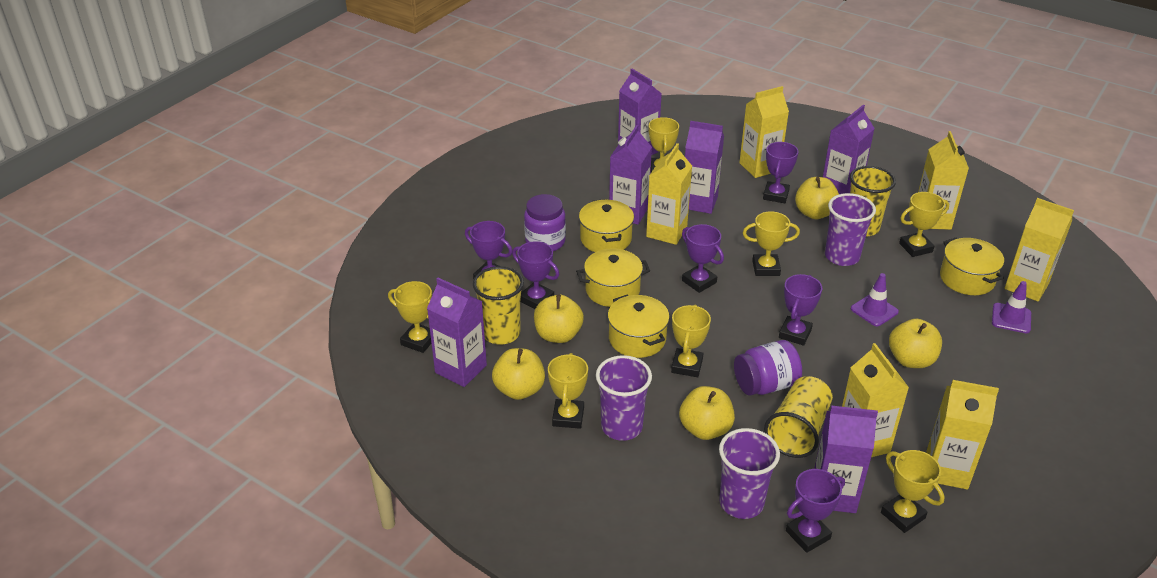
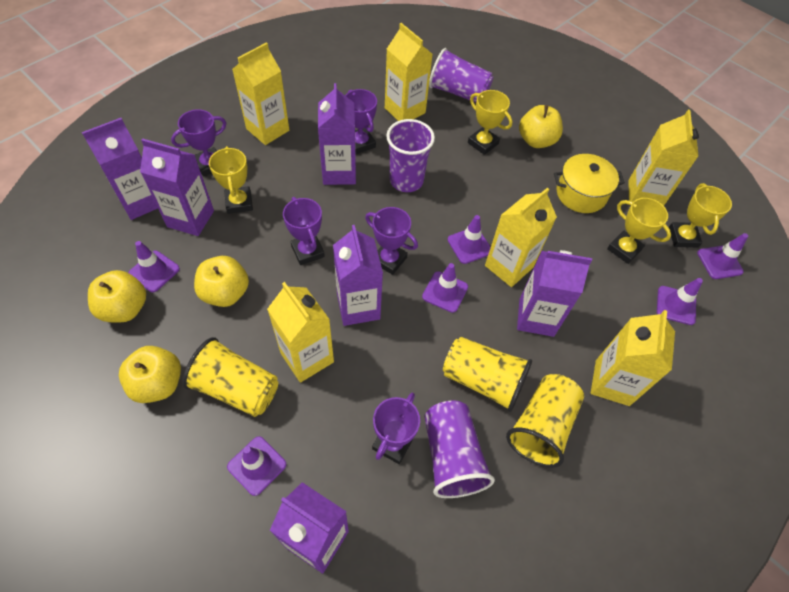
purple jar: 2 -> 0
purple traffic cone: 2 -> 6
purple trophy: 6 -> 5
yellow apple: 5 -> 4
yellow pot: 4 -> 1
yellow trophy: 7 -> 4

